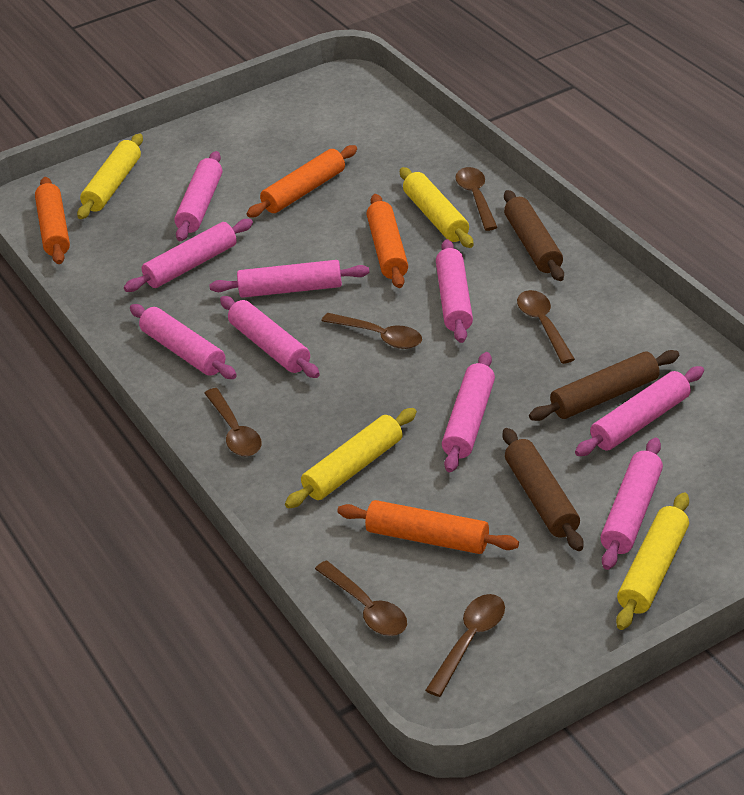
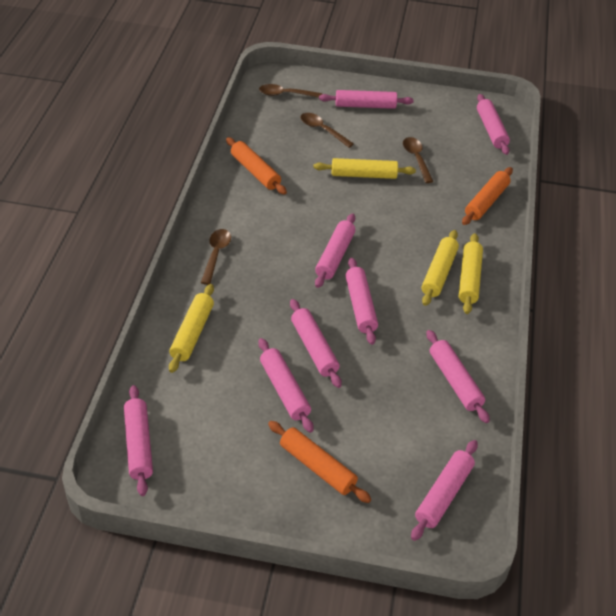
brown rolling pin: 3 -> 0
brown spoon: 6 -> 4
orange rolling pin: 4 -> 3

